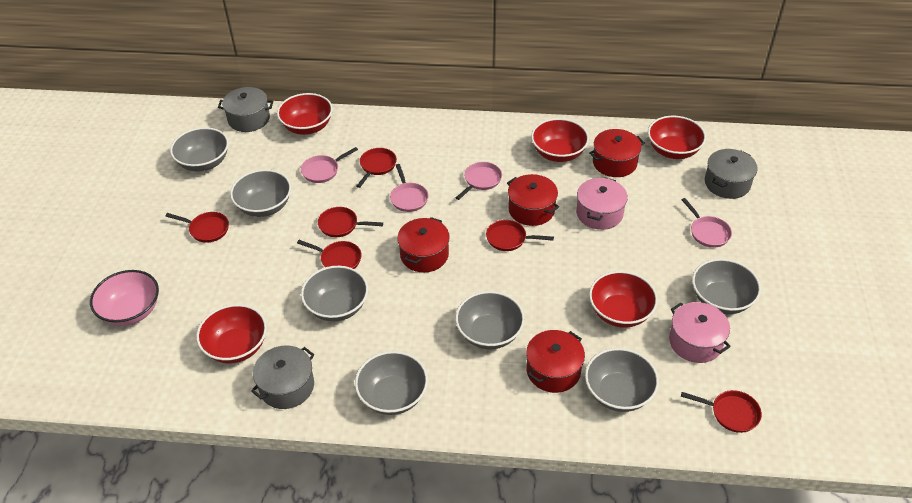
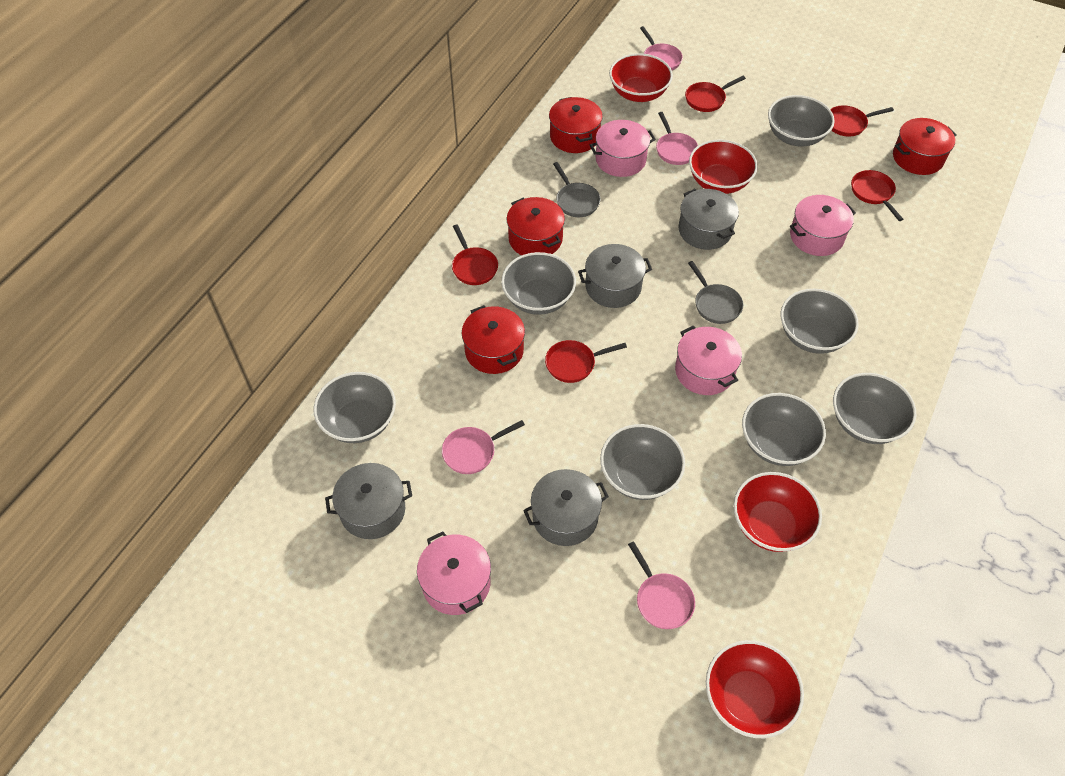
grey pan: 0 -> 2
grey pot: 3 -> 4
pink bowl: 1 -> 0
pink pot: 2 -> 4
red bowl: 5 -> 4
red pan: 6 -> 5

